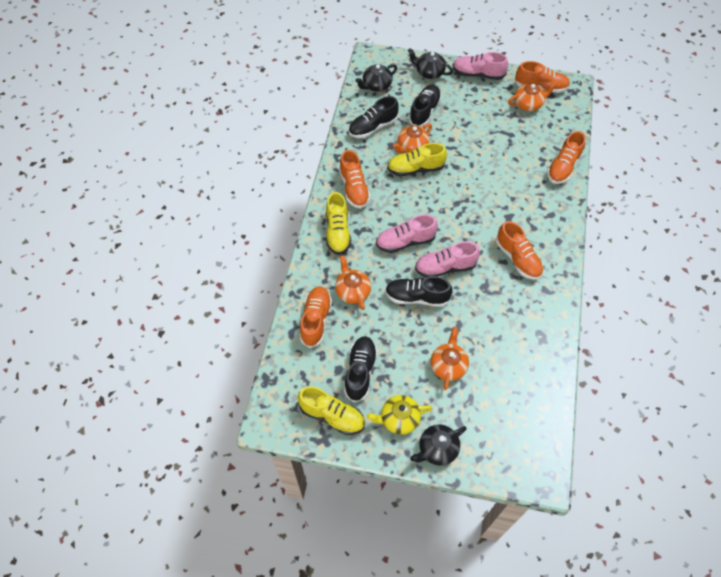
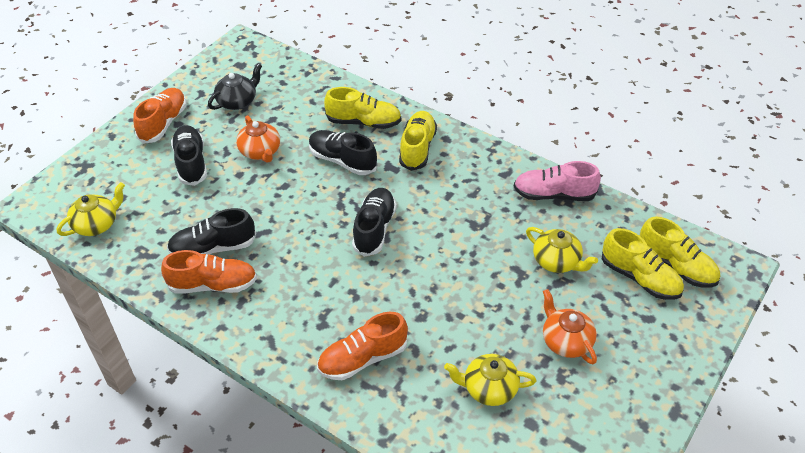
black teapot: 3 -> 1
orange shoe: 5 -> 3
orange teapot: 4 -> 2
pink shoe: 3 -> 1
yellow shoe: 3 -> 4
yellow teapot: 1 -> 3

